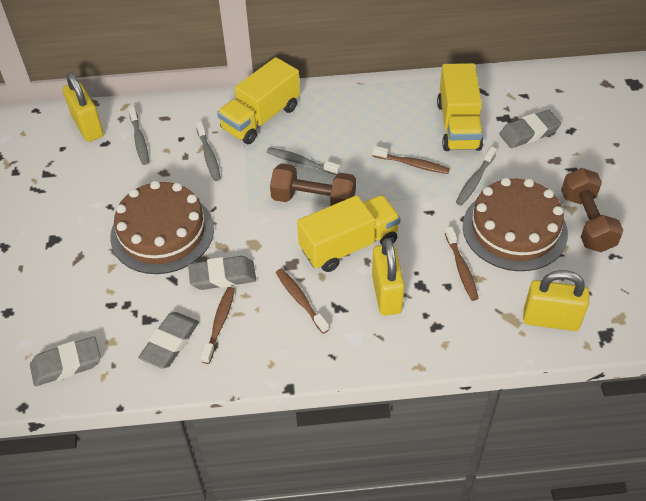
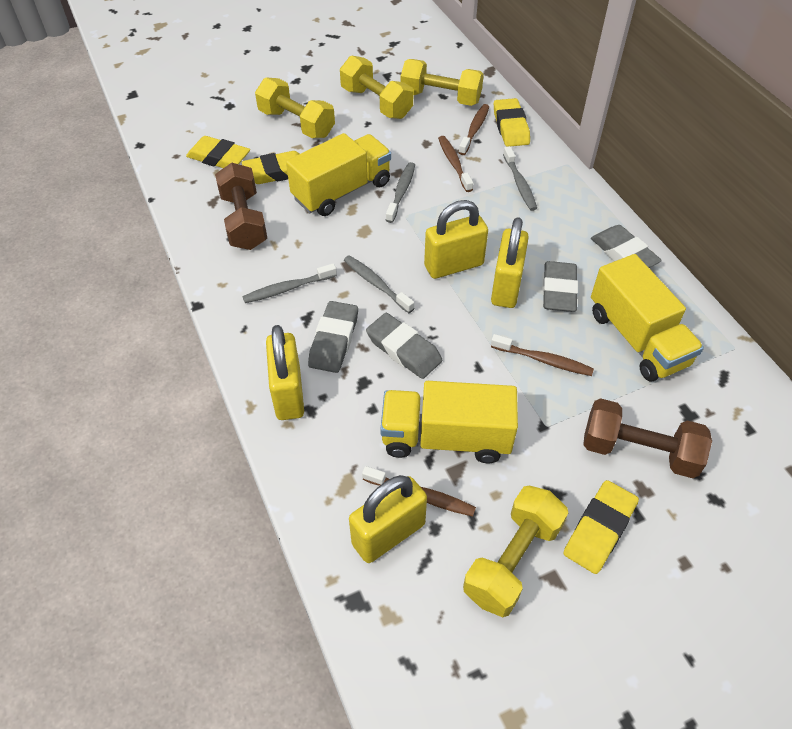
brown cake: 2 -> 0
yellow dumbbell: 0 -> 4
yellow eraser: 0 -> 4
yellow padlock: 3 -> 4

